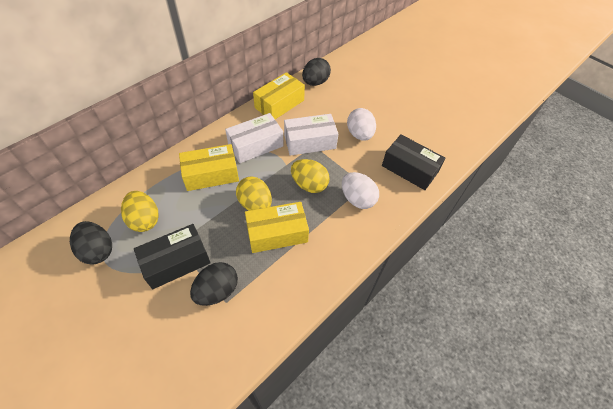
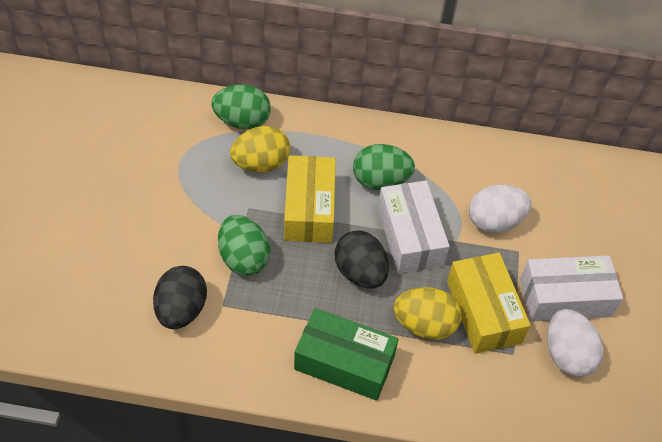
black box: 2 -> 0
black egg: 3 -> 2
green box: 0 -> 1
green egg: 0 -> 3
yellow box: 3 -> 2
yellow egg: 3 -> 2

